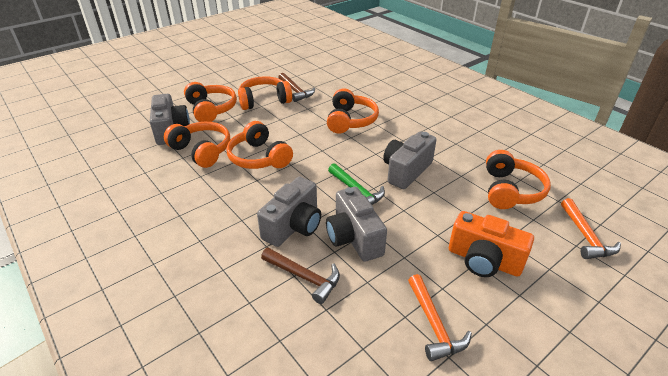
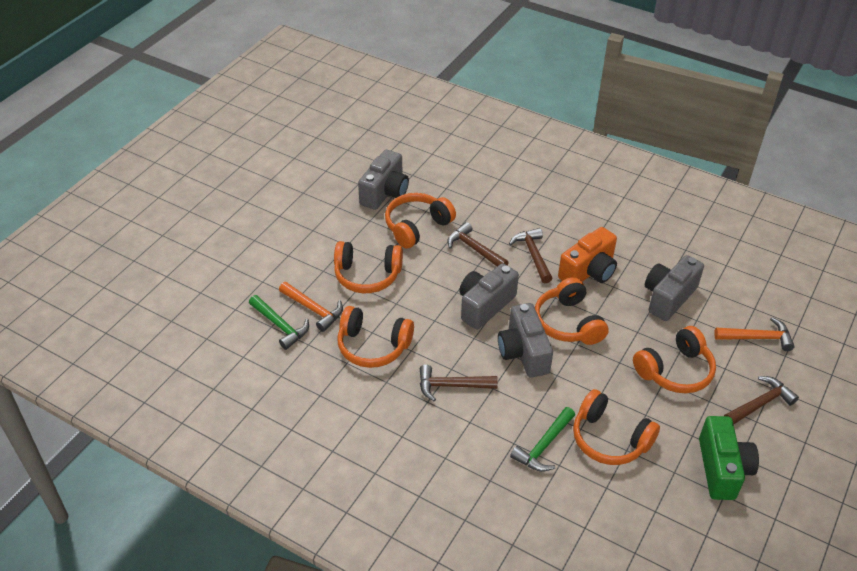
brown hammer: 2 -> 4
green camera: 0 -> 1
green hammer: 1 -> 2

